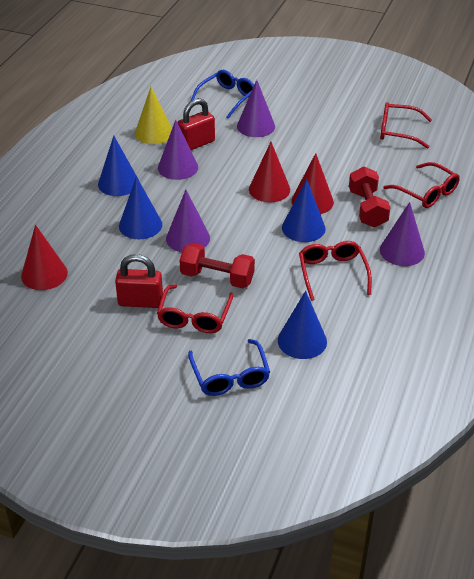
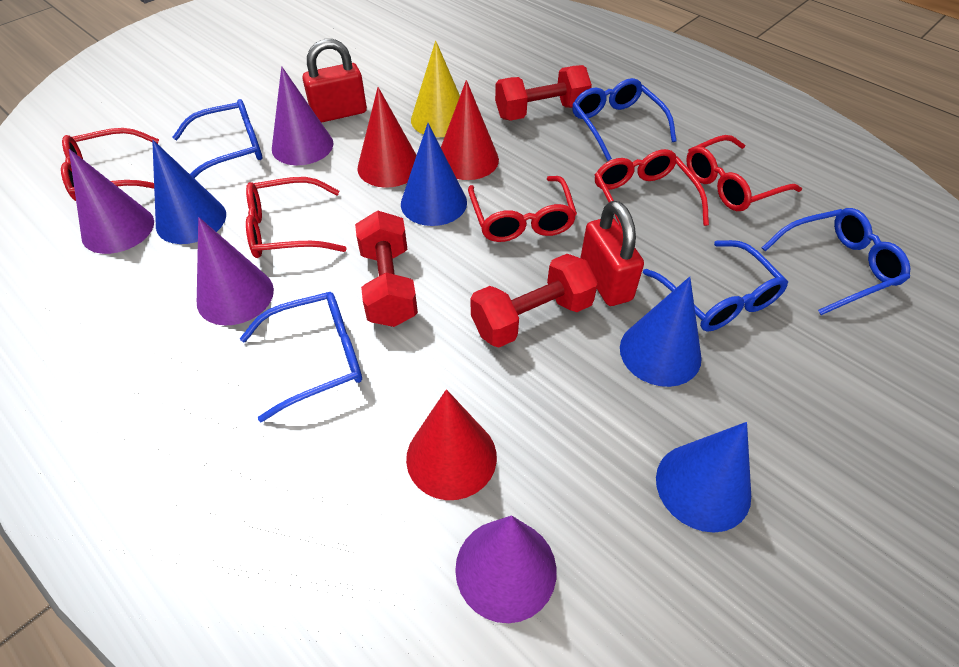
blue glasses: 2 -> 5
red dumbbell: 2 -> 3
red glasses: 4 -> 5

